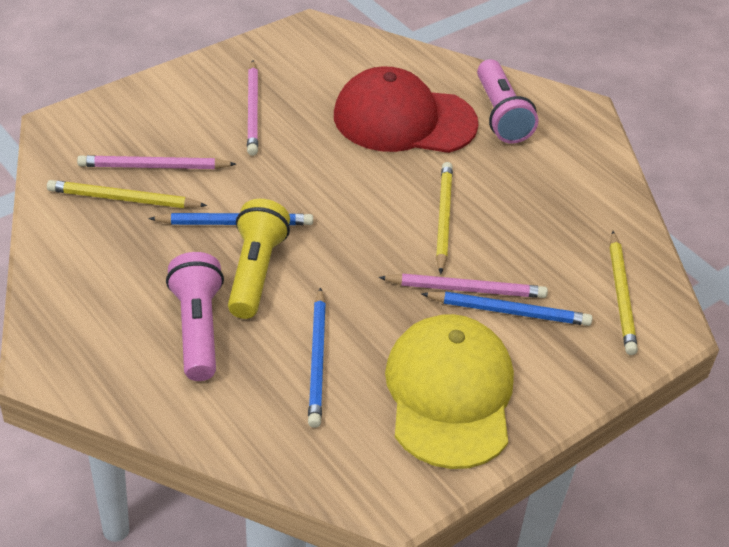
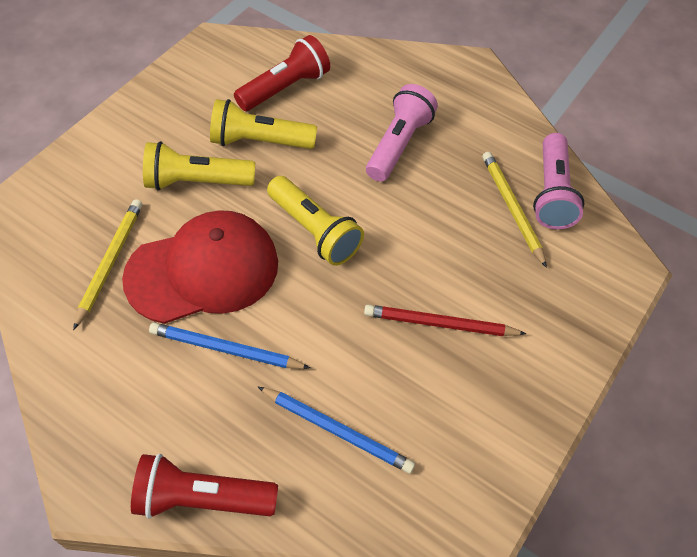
blue pencil: 3 -> 2
pink pencil: 3 -> 0
red flashlight: 0 -> 2
red pencil: 0 -> 1
yellow cap: 1 -> 0
yellow flashlight: 1 -> 3
yellow pencil: 3 -> 2

